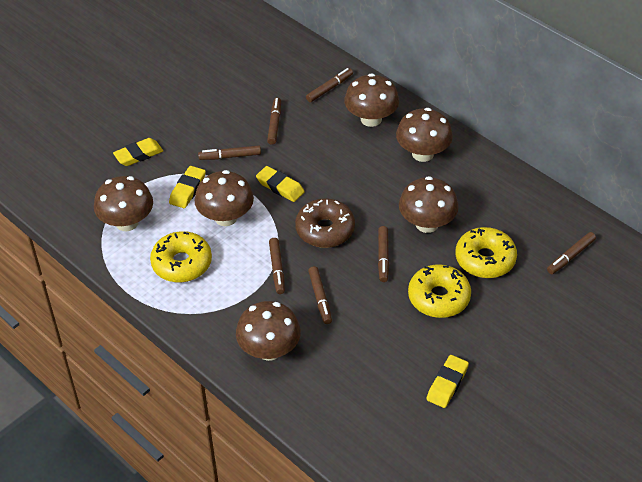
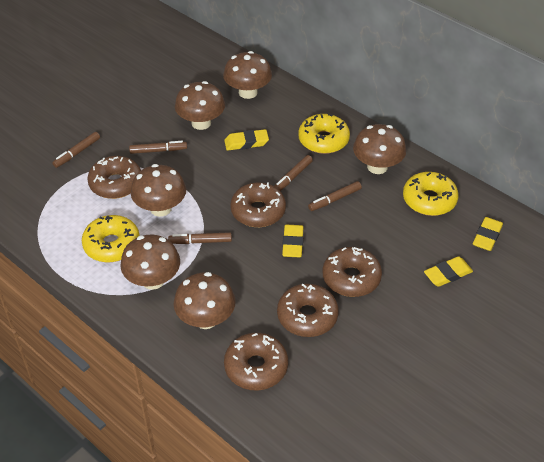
brown donut: 1 -> 5
brown marker: 7 -> 5

